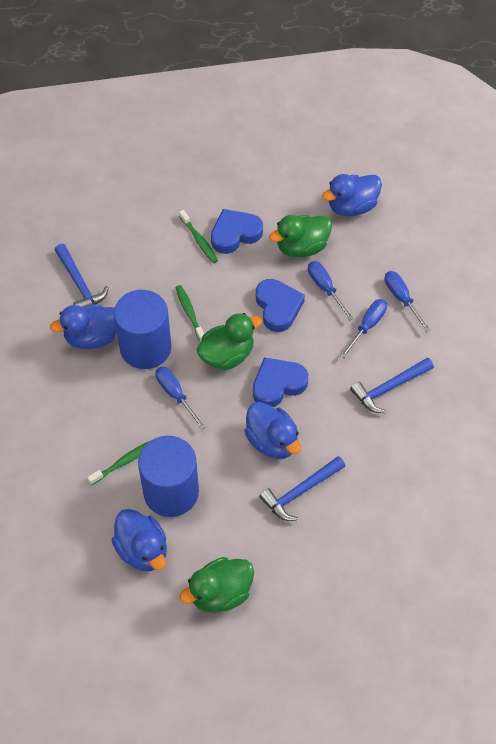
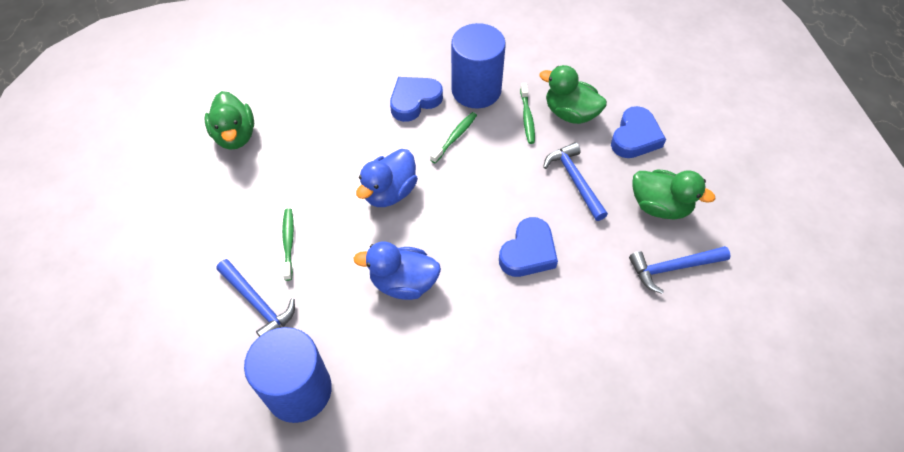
blue duck: 4 -> 2
blue screwdriver: 4 -> 0

